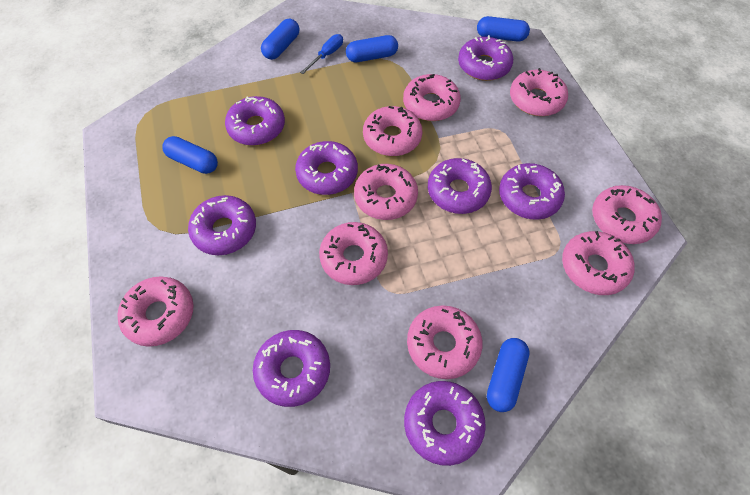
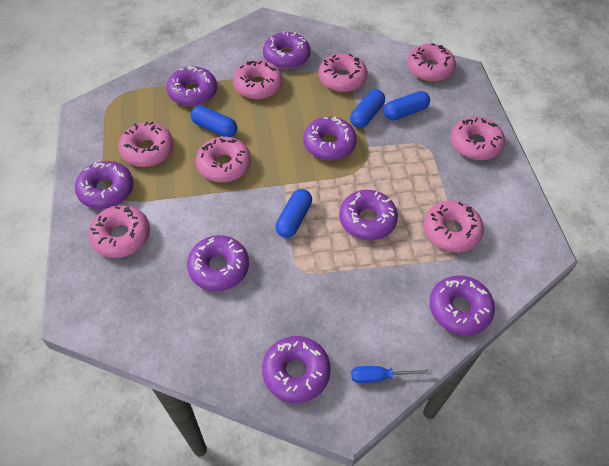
blue capsule: 5 -> 4
pink donut: 9 -> 8

